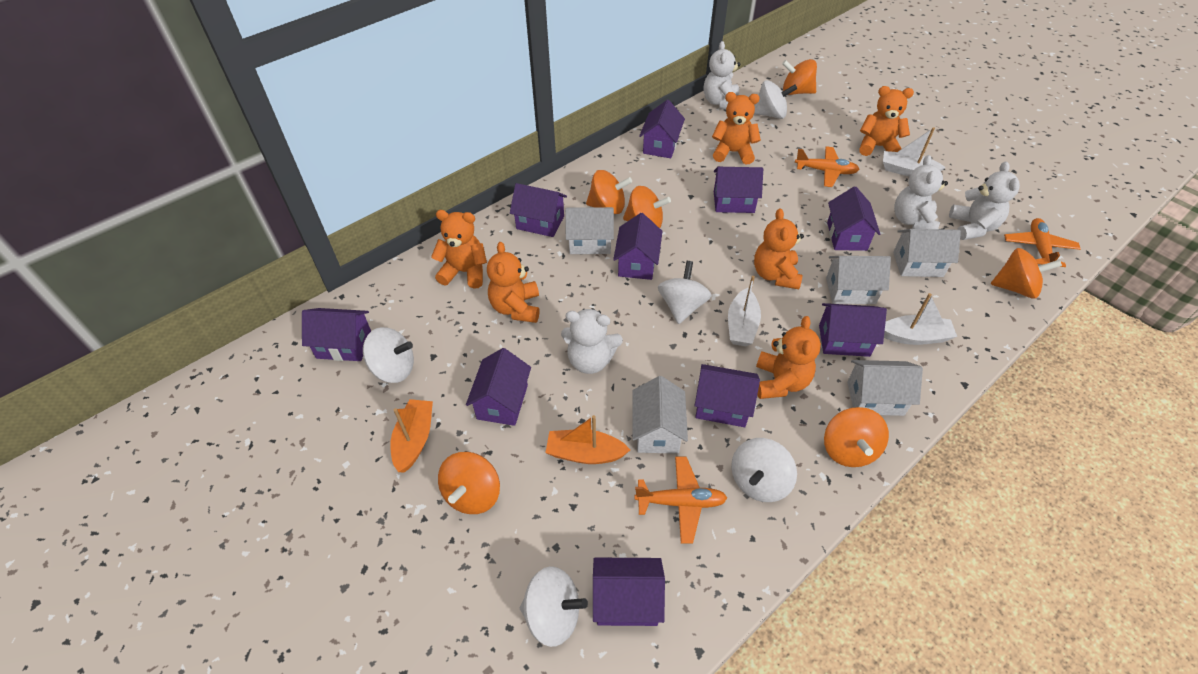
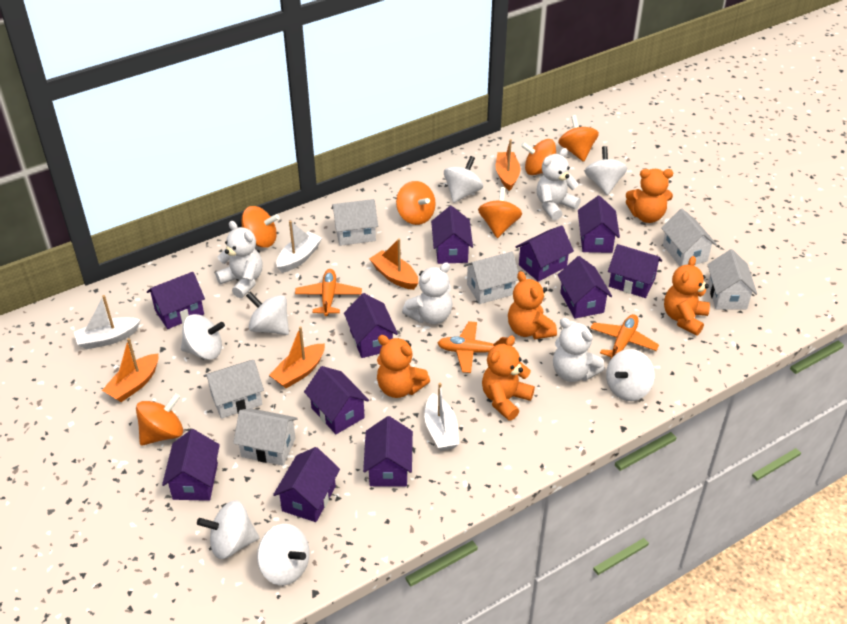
orange boat: 2 -> 4
orange teddy bear: 6 -> 5
purple house: 10 -> 11
white house: 5 -> 6
white spinning top: 5 -> 7

